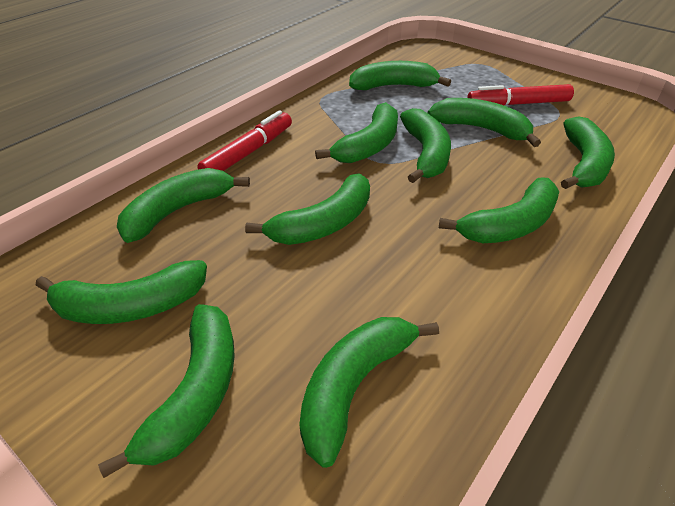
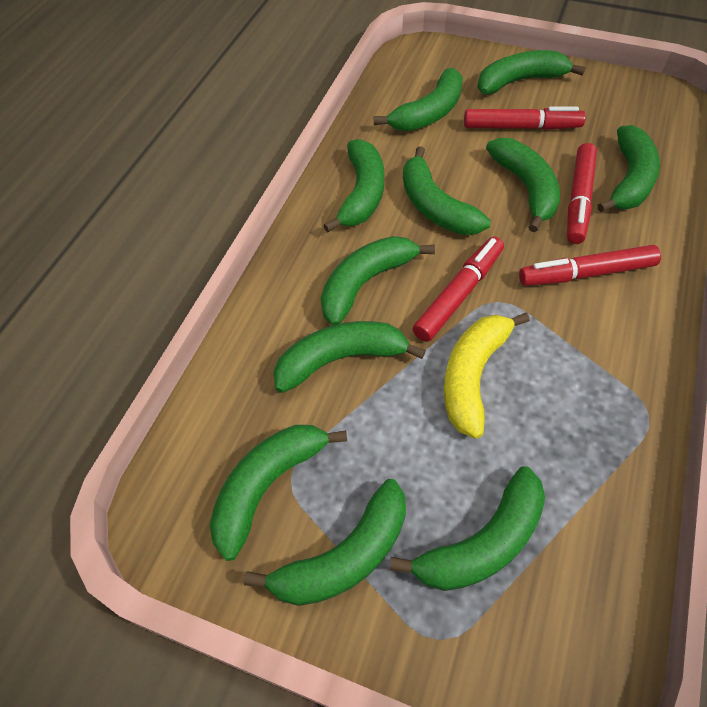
red marker: 2 -> 4
yellow banana: 0 -> 1

